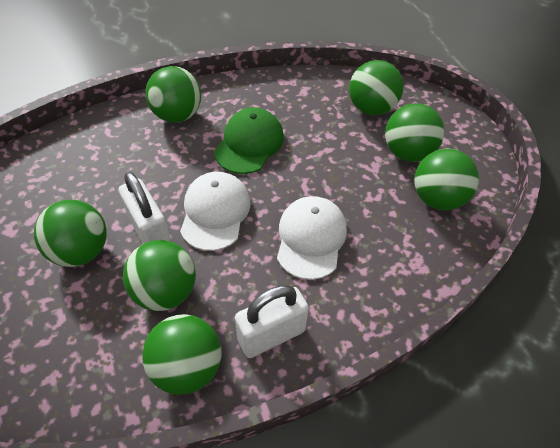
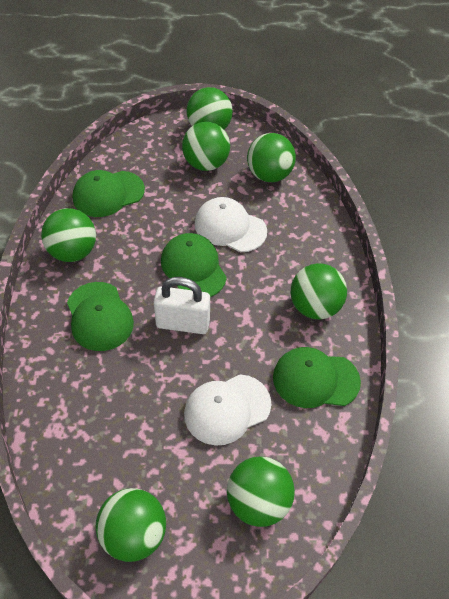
green cap: 1 -> 4
white padlock: 2 -> 1

